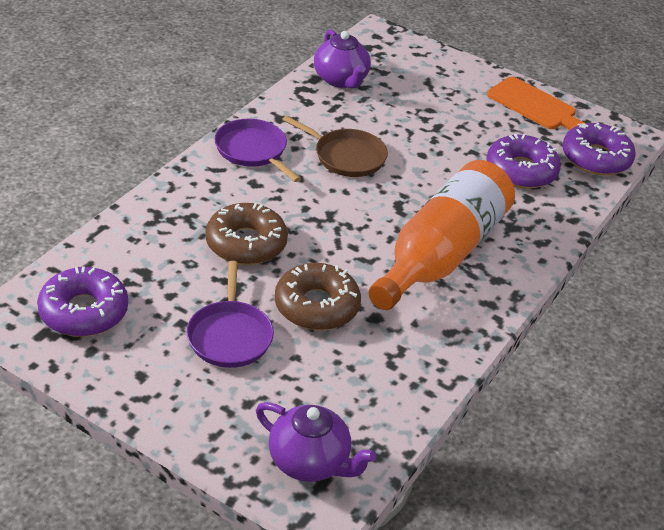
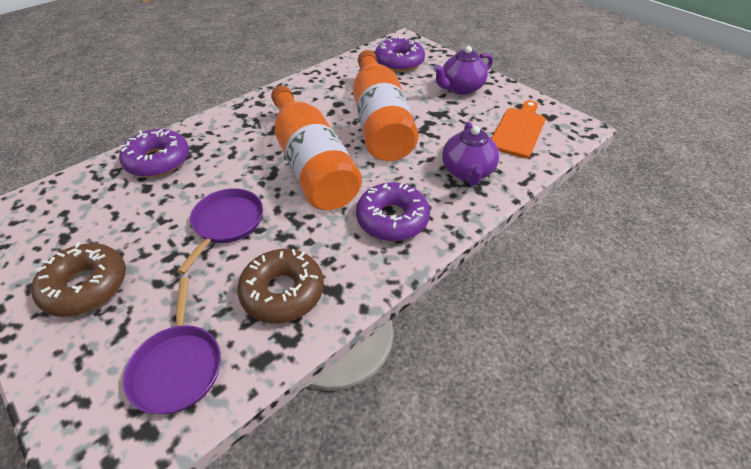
brown pan: 1 -> 0
orange bottle: 1 -> 2

